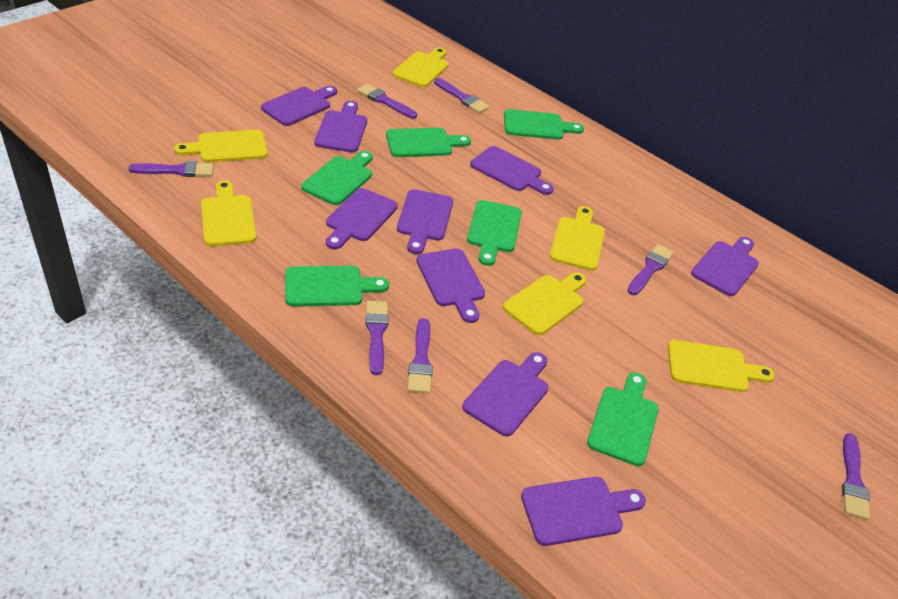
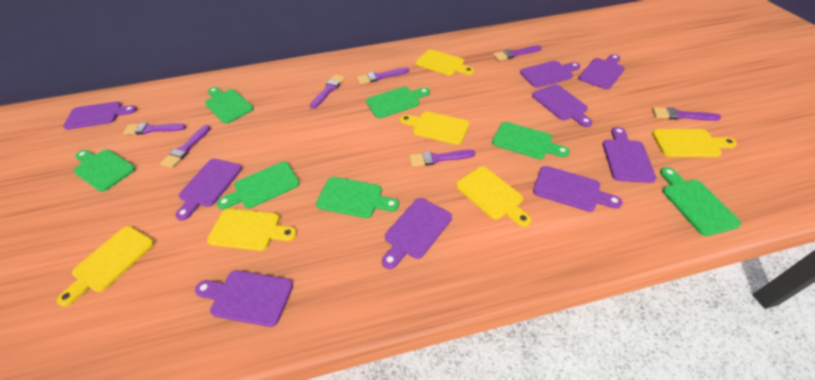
green cutting board: 6 -> 7

